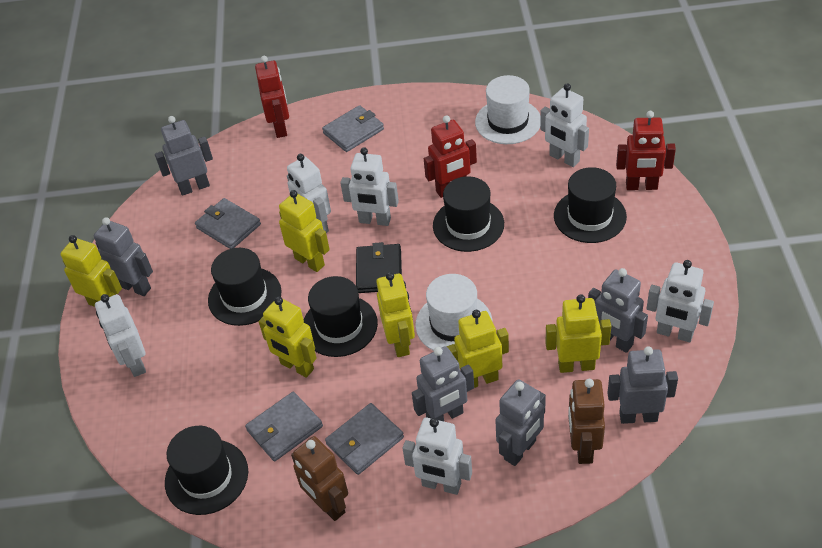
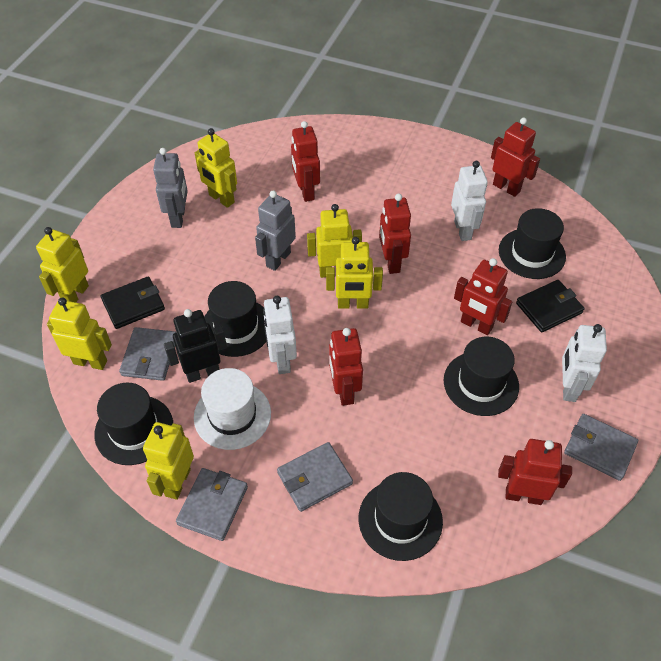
black robot: 0 -> 1
black wallet: 1 -> 2
brown robot: 2 -> 0
grey robot: 6 -> 2
red robot: 3 -> 6
white hat: 2 -> 1
white robot: 6 -> 3

